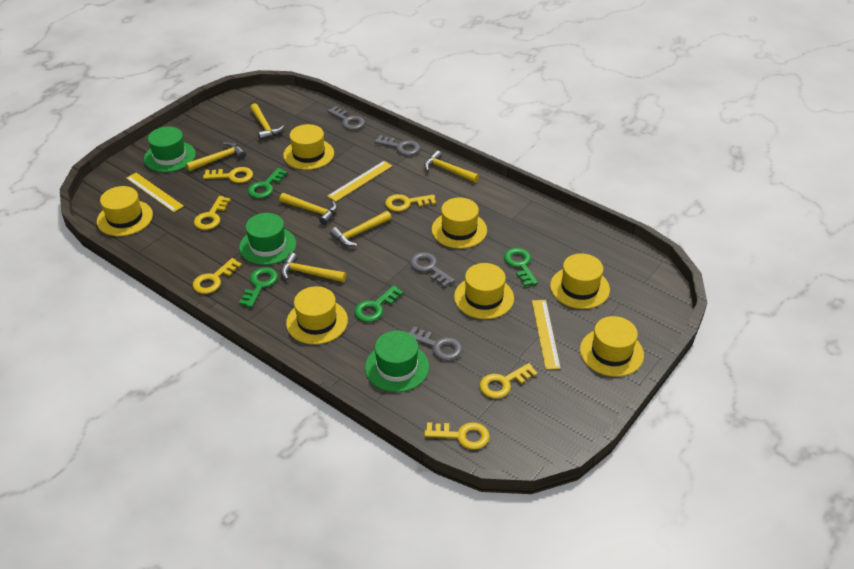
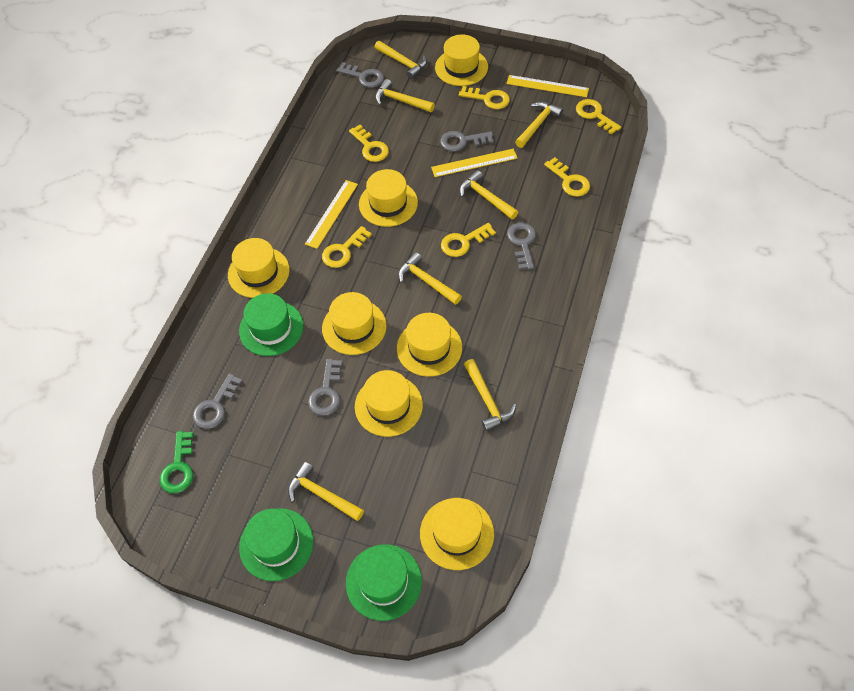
green key: 4 -> 1
grey key: 4 -> 5
yellow hammer: 6 -> 7

